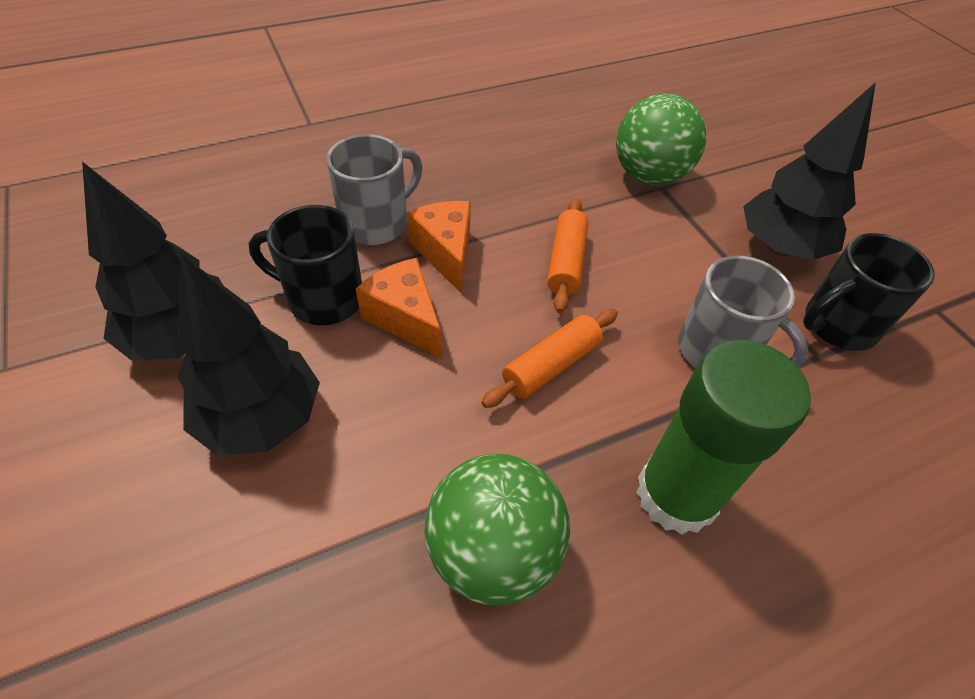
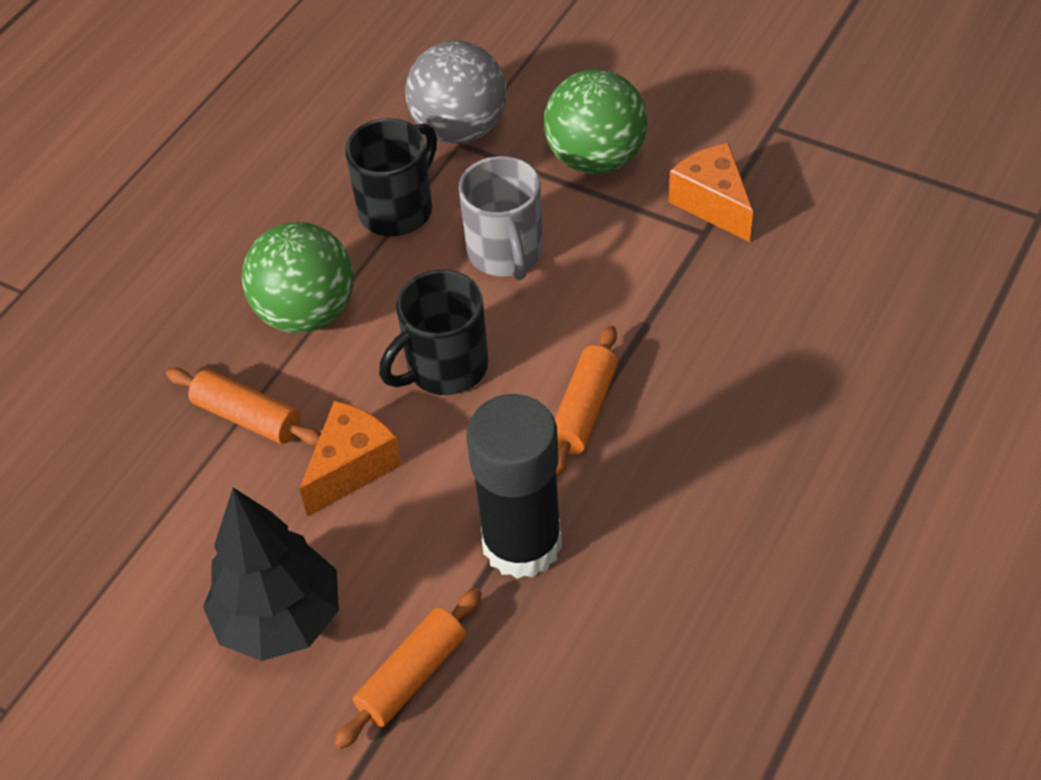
black glue stick: 0 -> 1
black tree: 3 -> 1
green glue stick: 1 -> 0
grey ball: 0 -> 1
grey mug: 2 -> 1
orange rolling pin: 2 -> 3

